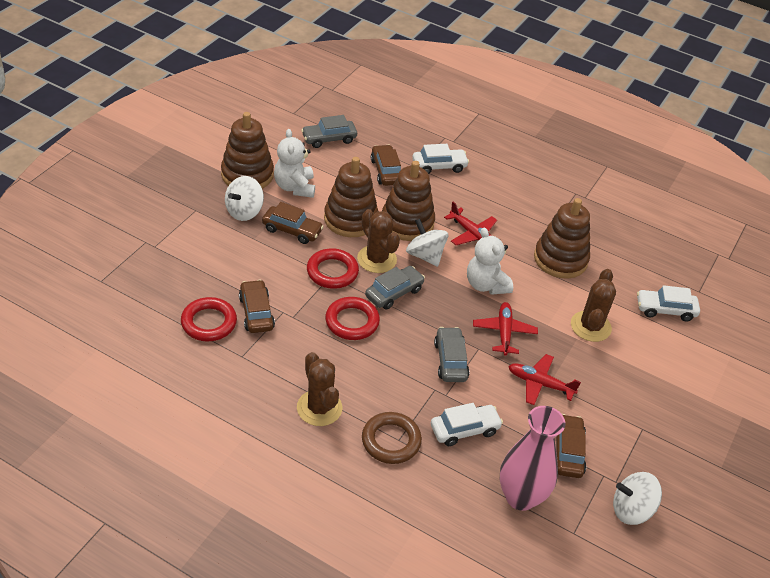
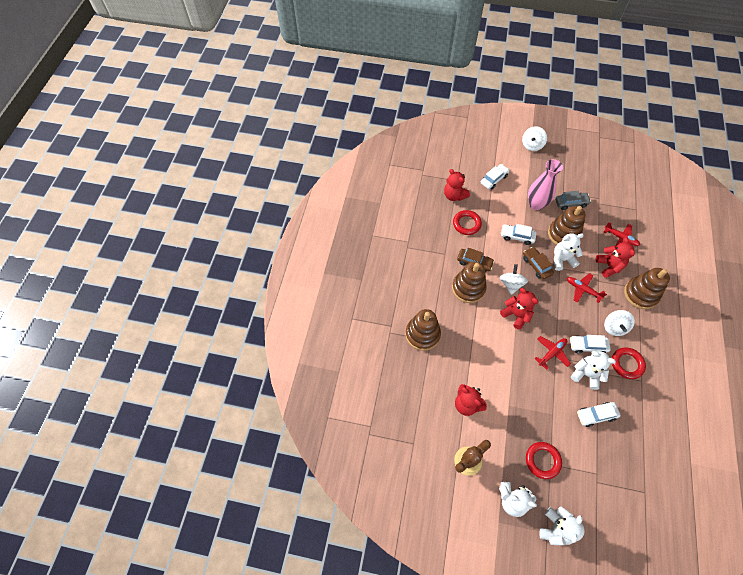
brown cactus: 3 -> 1
brown car: 4 -> 2
brown ring: 1 -> 0
grey car: 3 -> 1
red teddy bear: 0 -> 4
white car: 3 -> 4
white teddy bear: 2 -> 4

